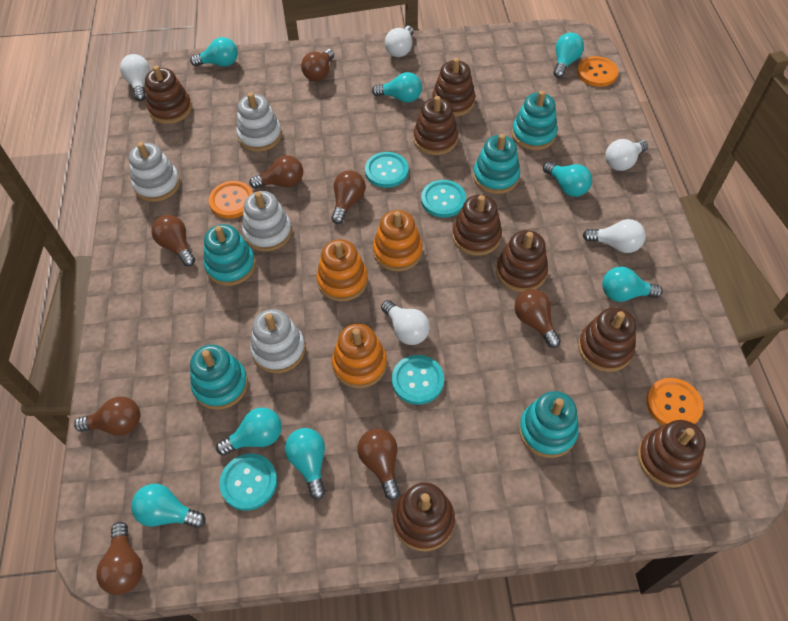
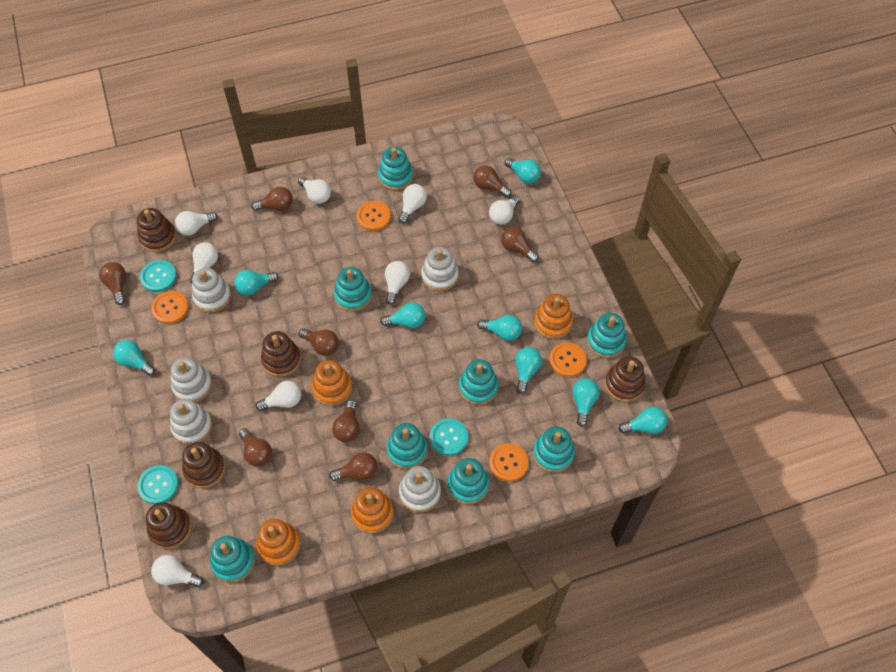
brown stacking toy: 8 -> 5
orange button: 3 -> 4
orange stacking toy: 3 -> 4
turquoise button: 4 -> 3
turquoise stacking toy: 5 -> 8
white light bulb: 5 -> 8
white stacking toy: 4 -> 5

